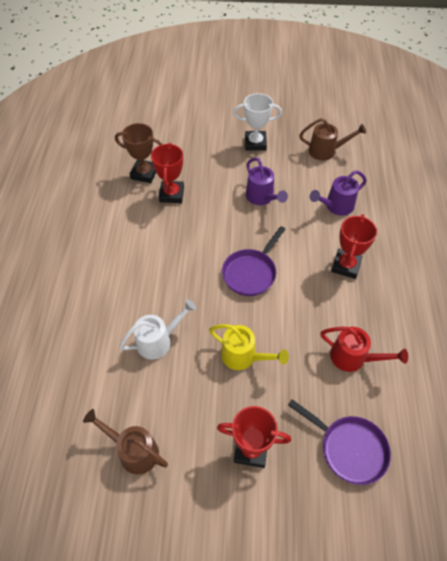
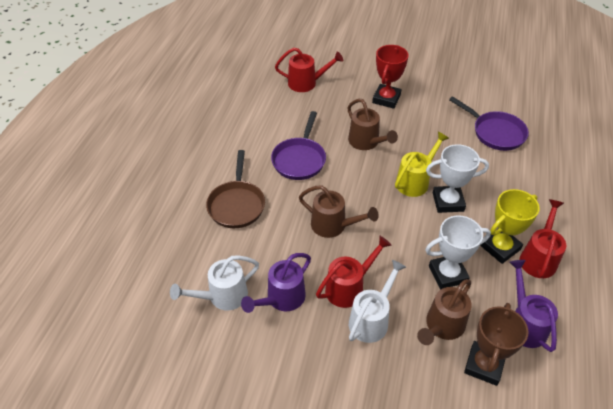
brown pan: 0 -> 1
brown watering can: 2 -> 3
red trophy: 3 -> 1
red watering can: 1 -> 3
white trophy: 1 -> 2
white watering can: 1 -> 2
yellow trophy: 0 -> 1

